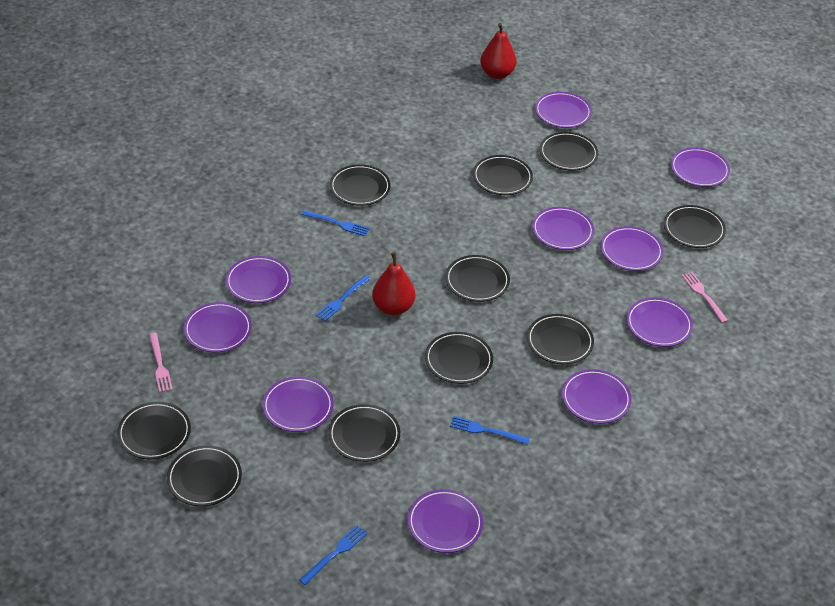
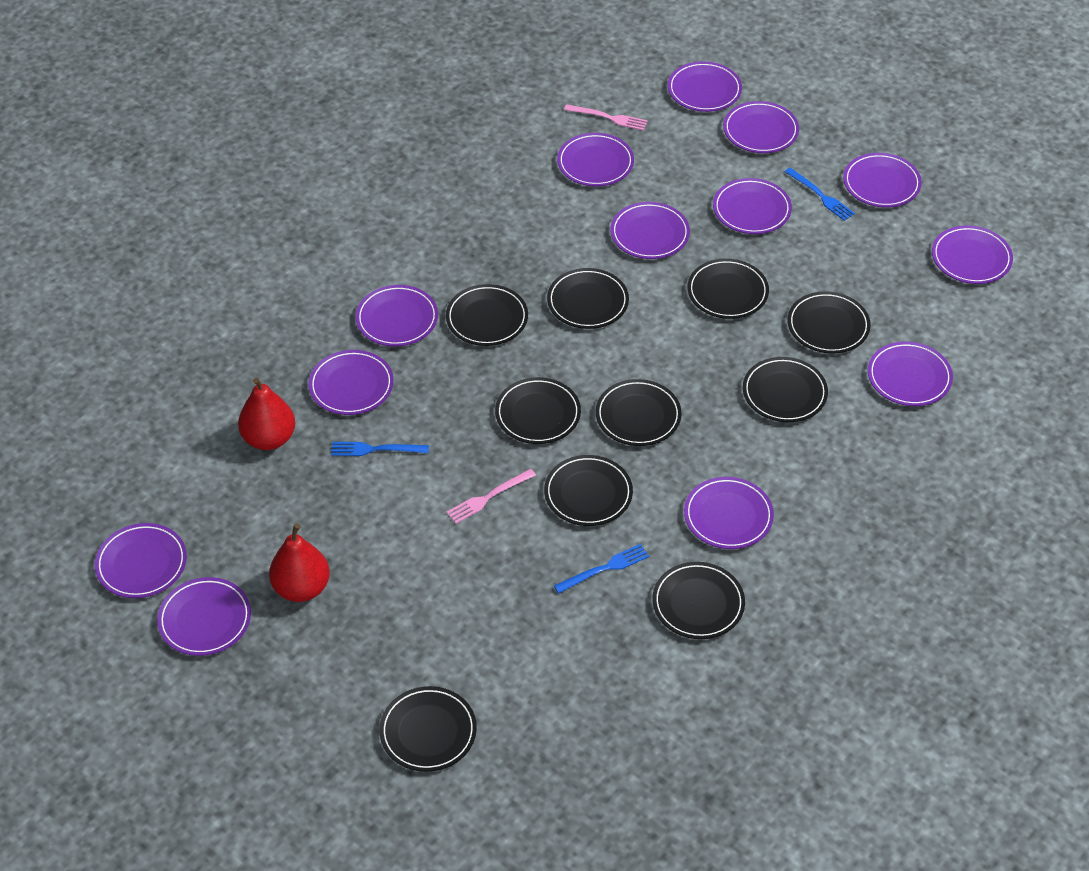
blue fork: 4 -> 3
purple plate: 10 -> 13

